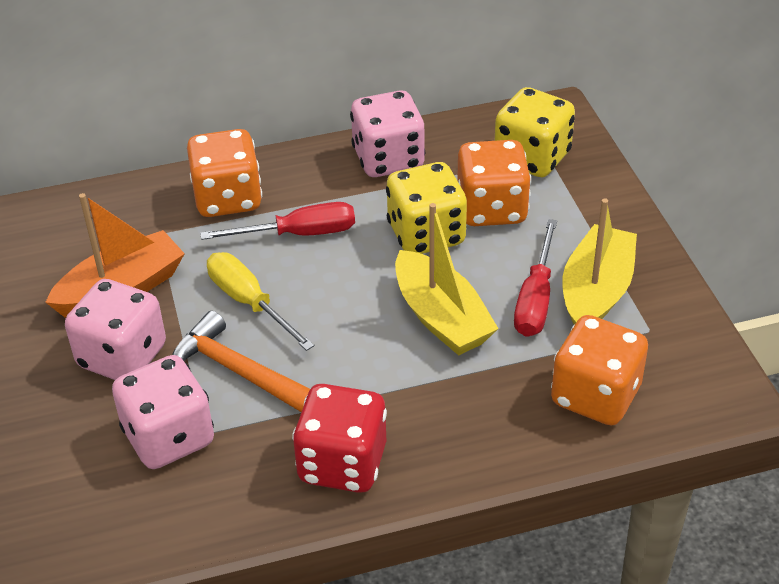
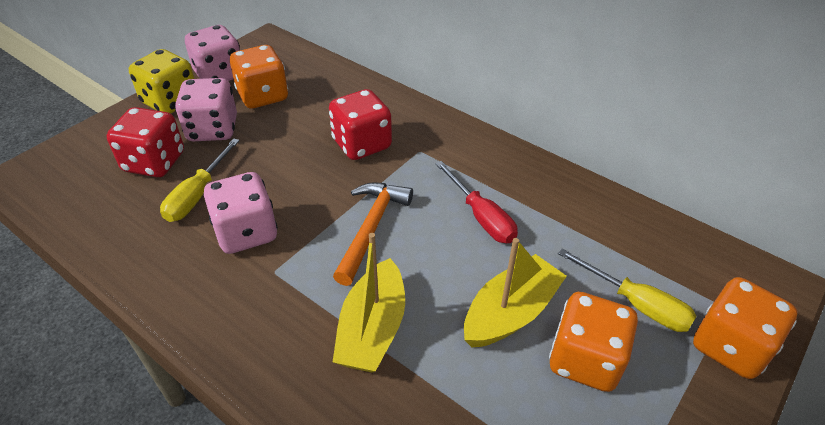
orange boat: 1 -> 0
red dice: 1 -> 2
red screwdriver: 2 -> 1
yellow dice: 2 -> 1
yellow screwdriver: 1 -> 2

